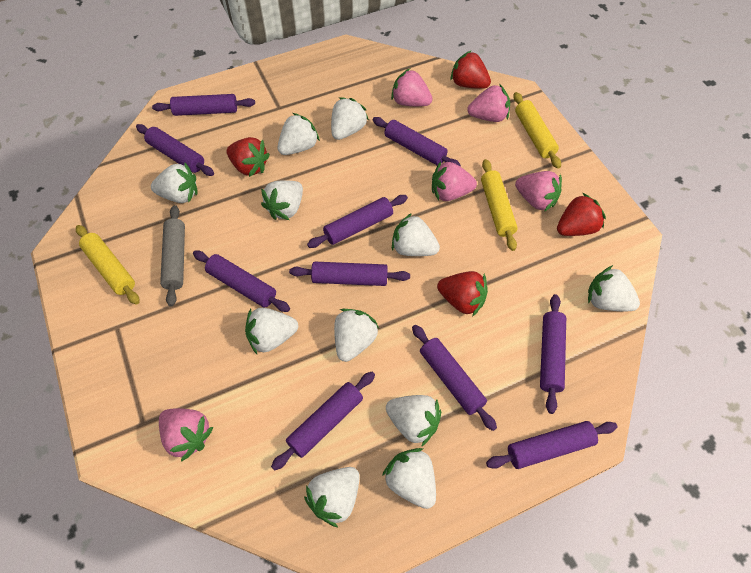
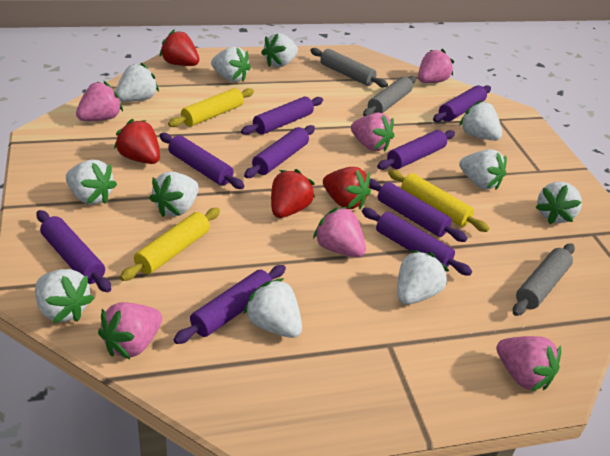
grey rolling pin: 1 -> 3
pink strawberry: 5 -> 6
purple rolling pin: 10 -> 9

